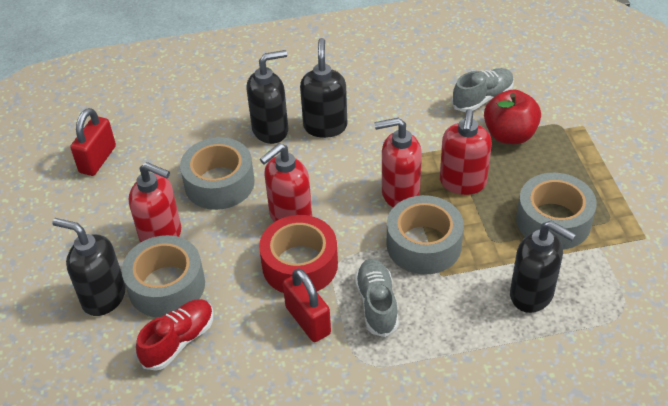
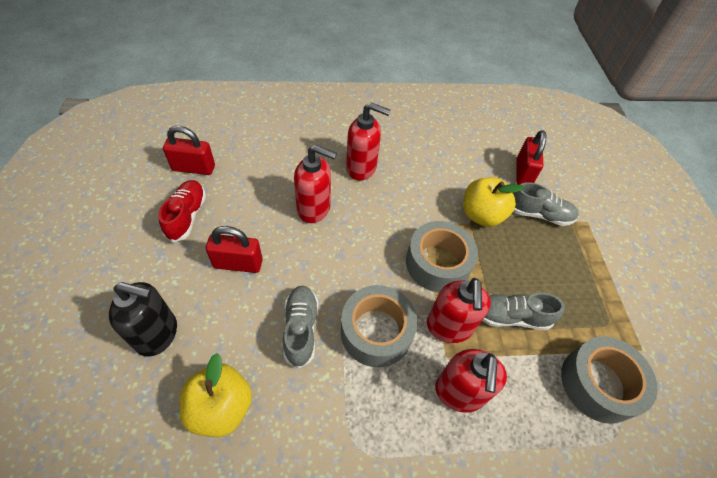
black soap dispenser: 4 -> 1
grey shoe: 2 -> 3
grey tape: 4 -> 3
red apple: 1 -> 0
red padlock: 2 -> 3
red tape: 1 -> 0
yellow apple: 0 -> 2

